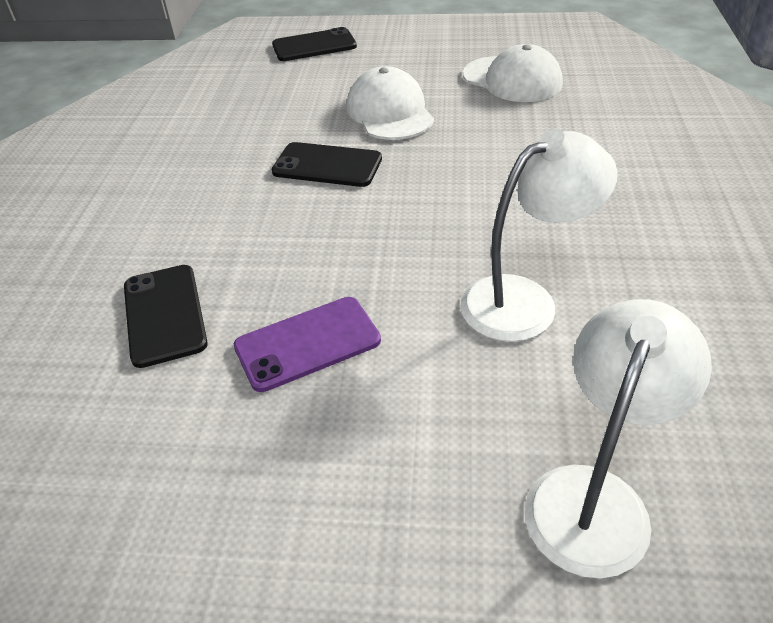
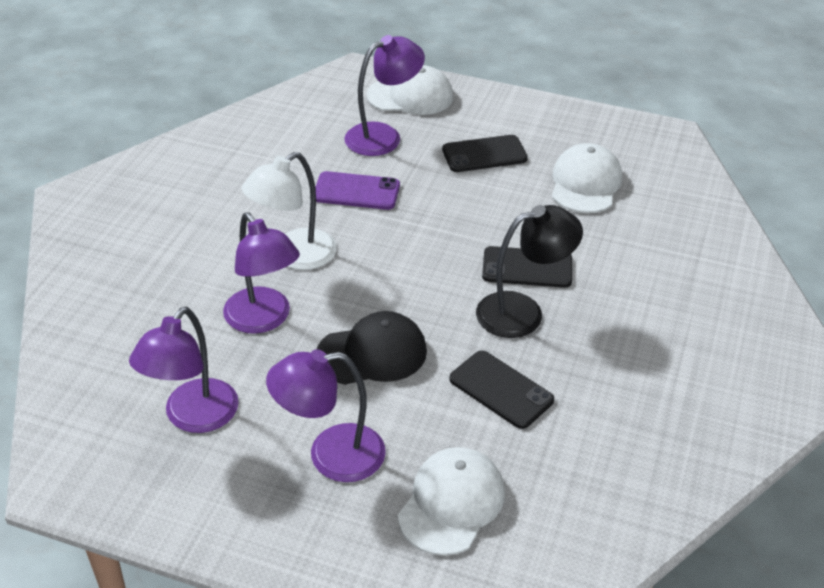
black cap: 0 -> 1
black lamp: 0 -> 1
purple lamp: 0 -> 4
white cap: 2 -> 3
white lamp: 2 -> 1

